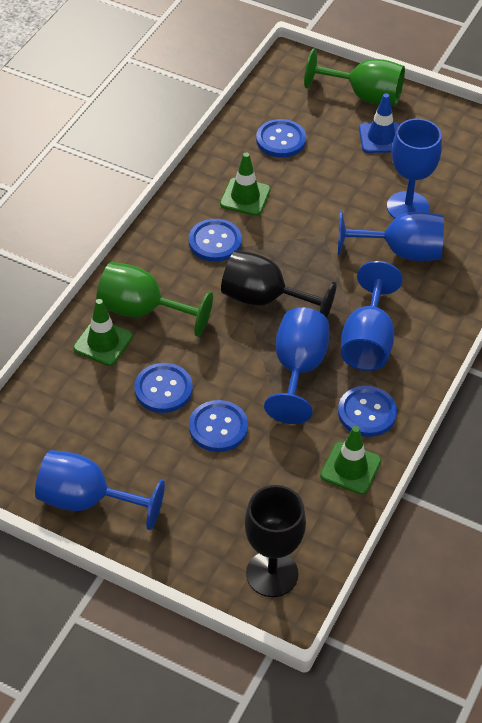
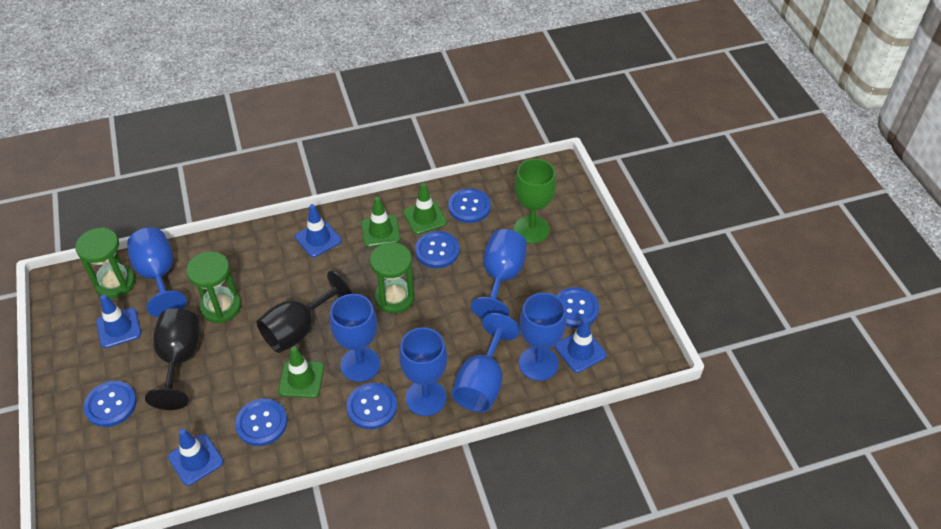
blue button: 5 -> 6
blue goblet: 5 -> 6
blue traffic cone: 1 -> 4
green goblet: 2 -> 1
green hourglass: 0 -> 3

